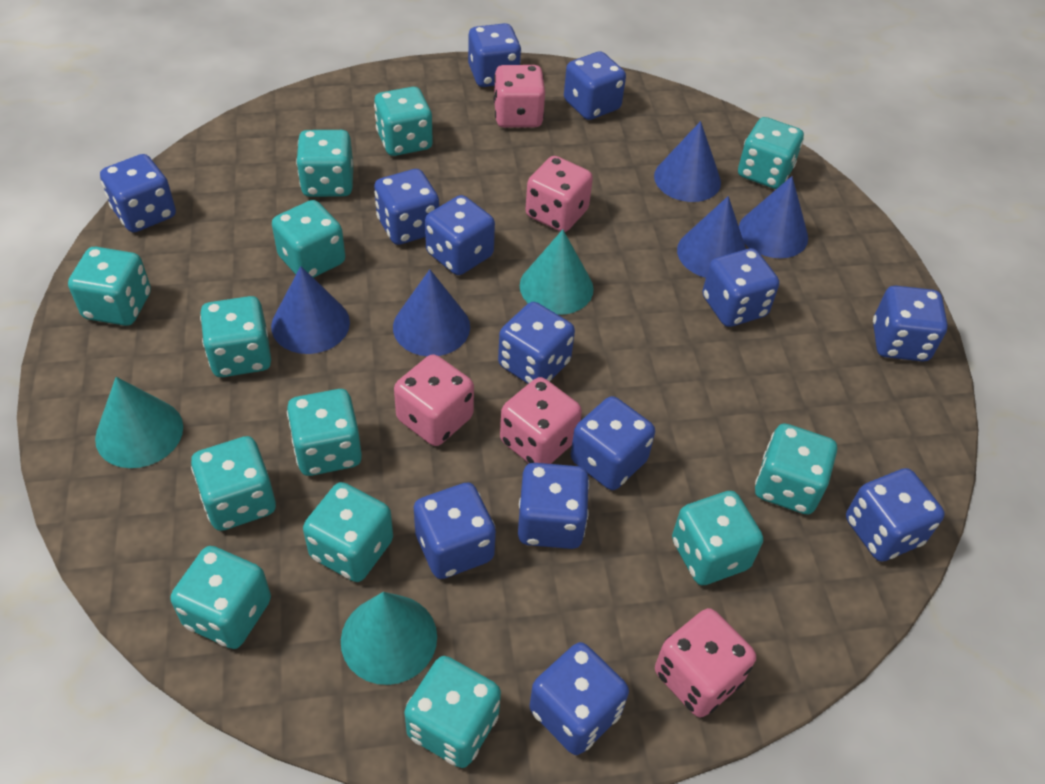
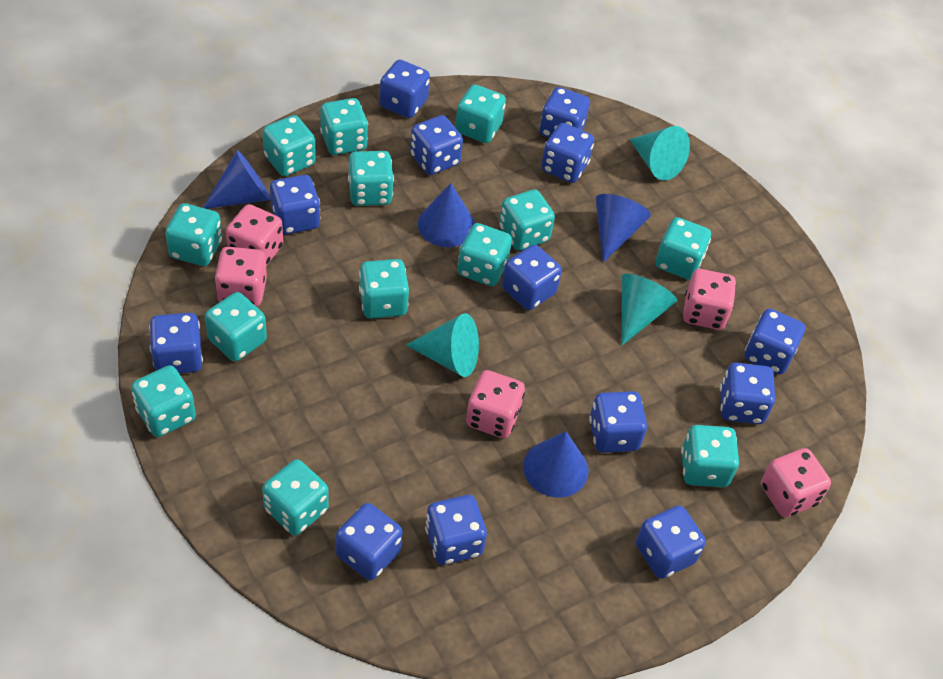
blue cone: 5 -> 4

